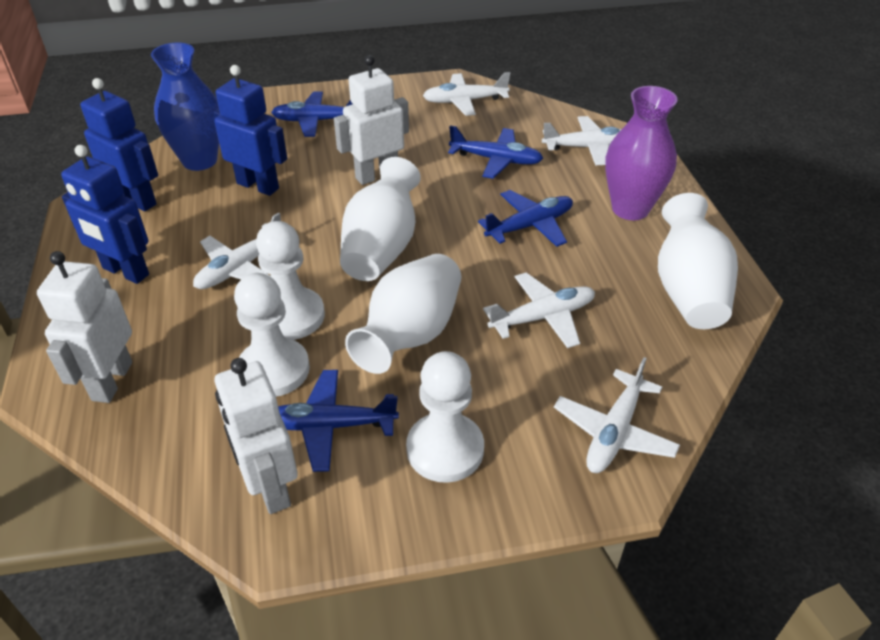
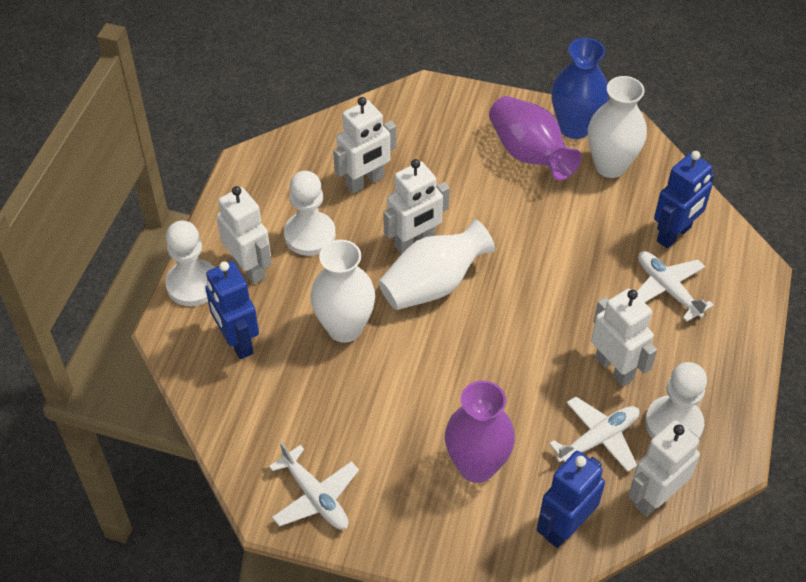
blue plane: 4 -> 0
purple vase: 1 -> 2
white plane: 5 -> 3
white robot: 3 -> 5

